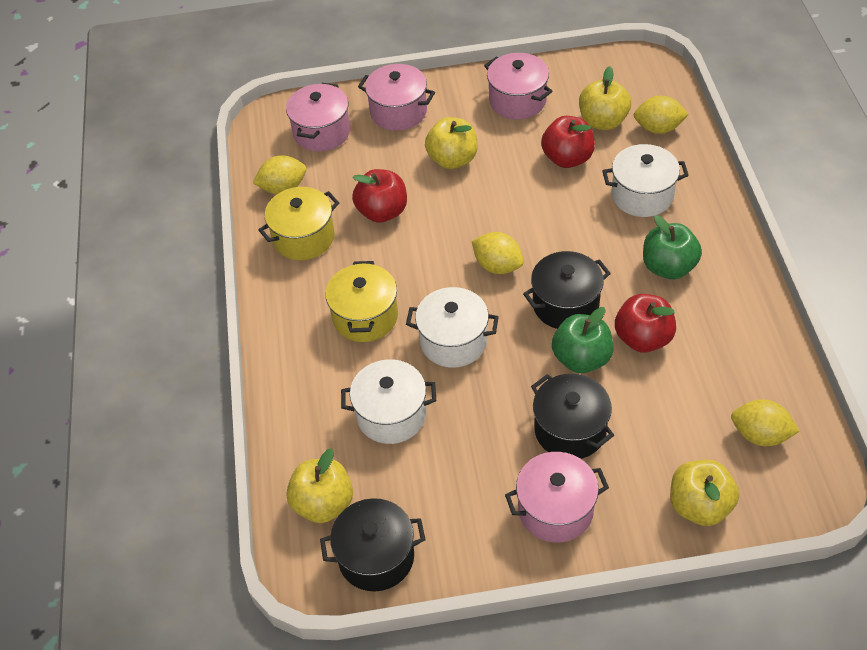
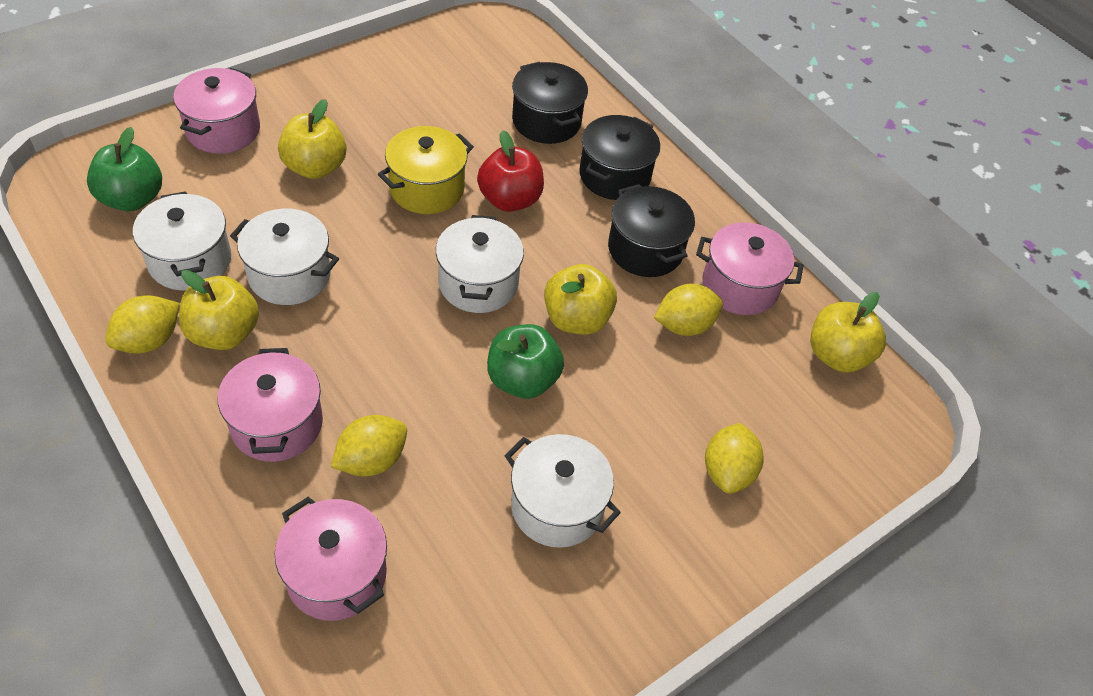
red apple: 3 -> 1
white pot: 3 -> 4
yellow pot: 2 -> 1

